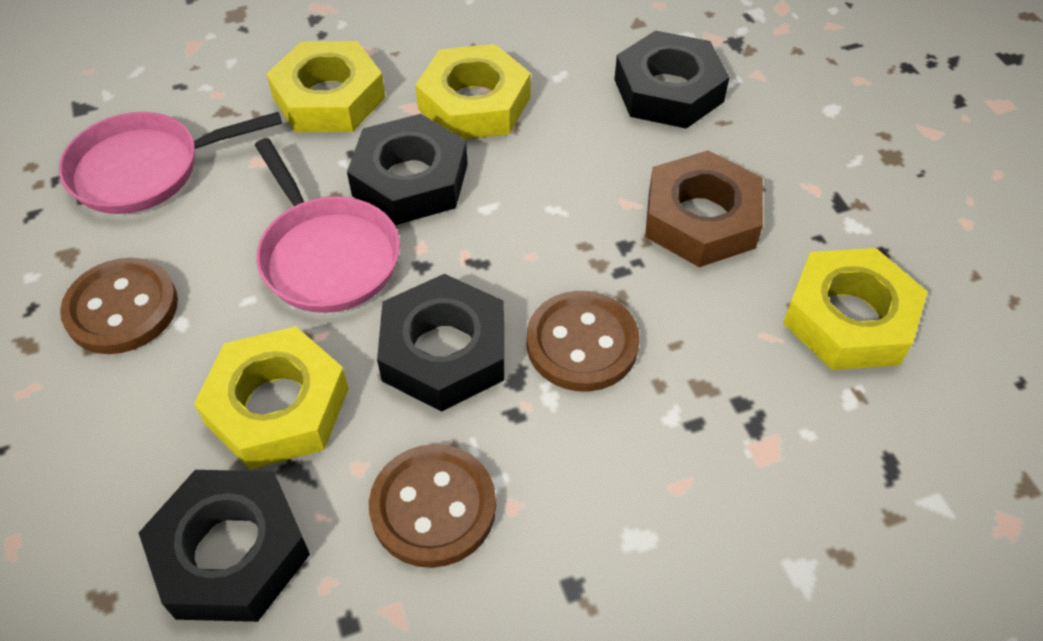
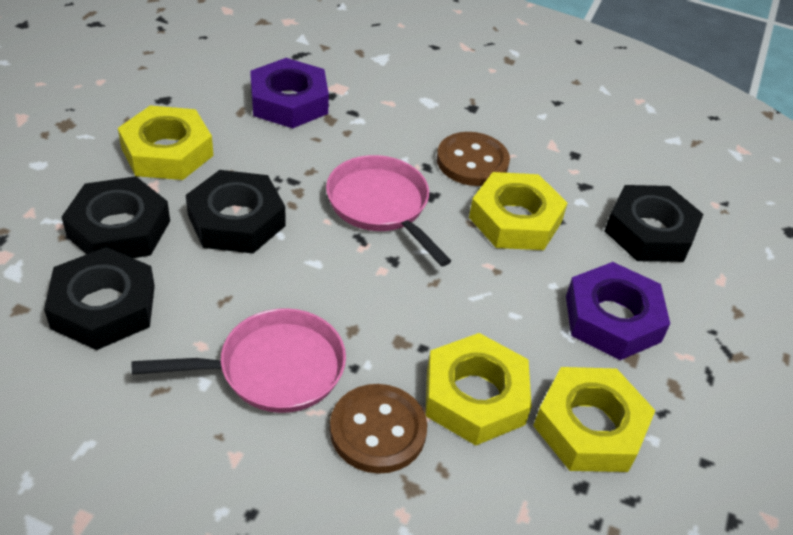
brown button: 3 -> 2
brown nut: 1 -> 0
purple nut: 0 -> 2

